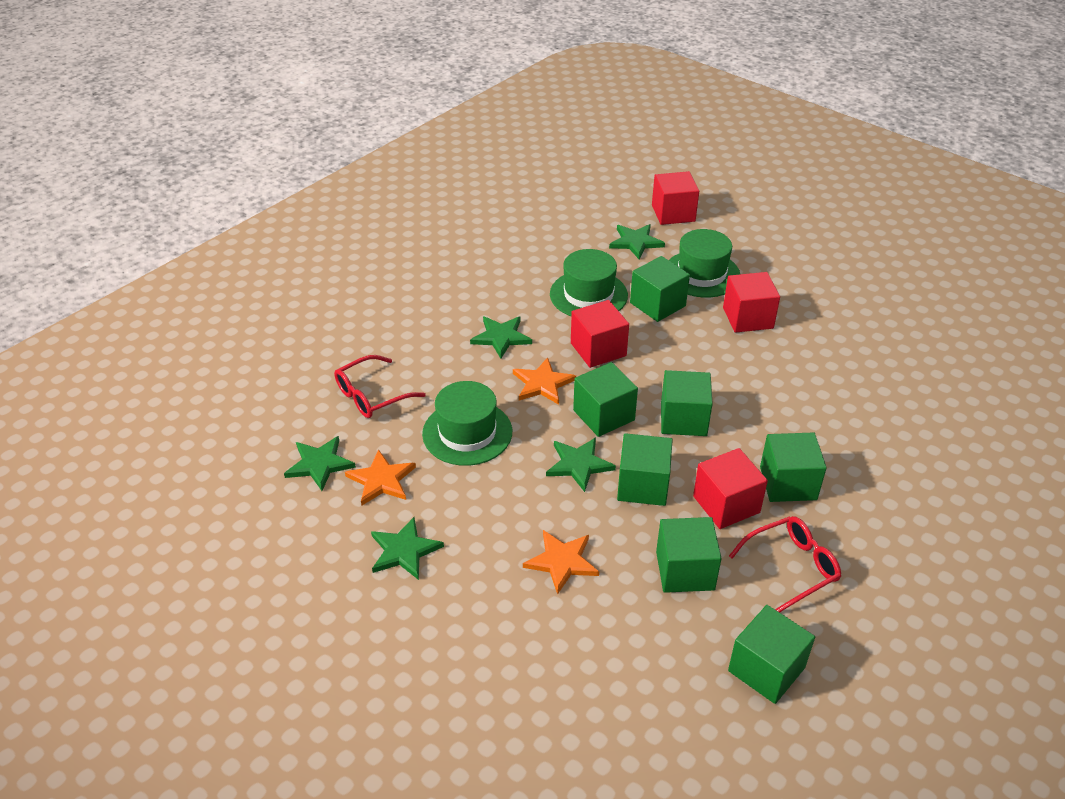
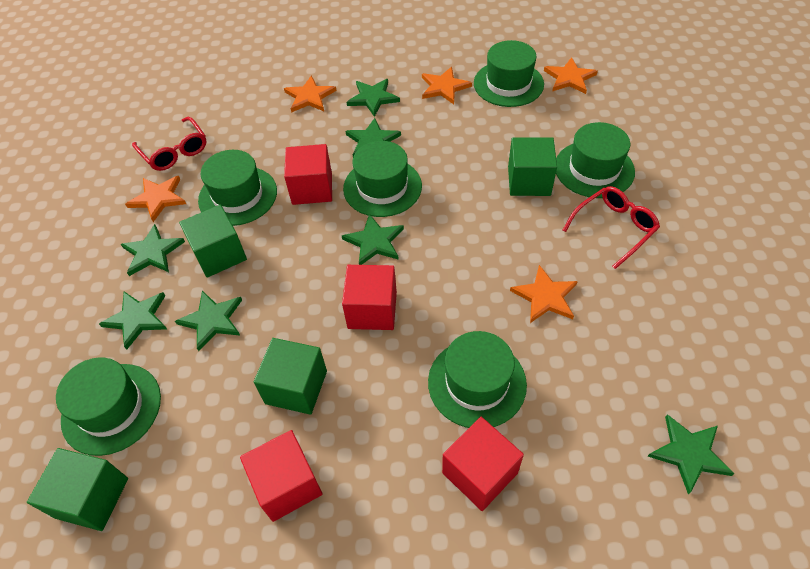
green cube: 7 -> 4
green hat: 3 -> 6
green star: 5 -> 7
orange star: 3 -> 5

